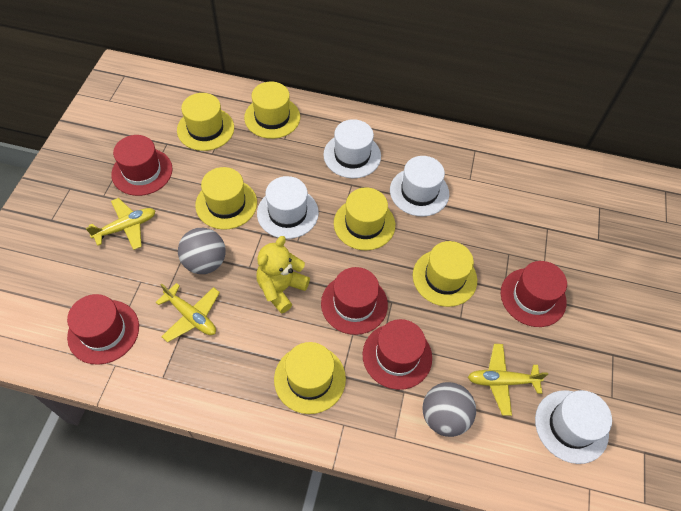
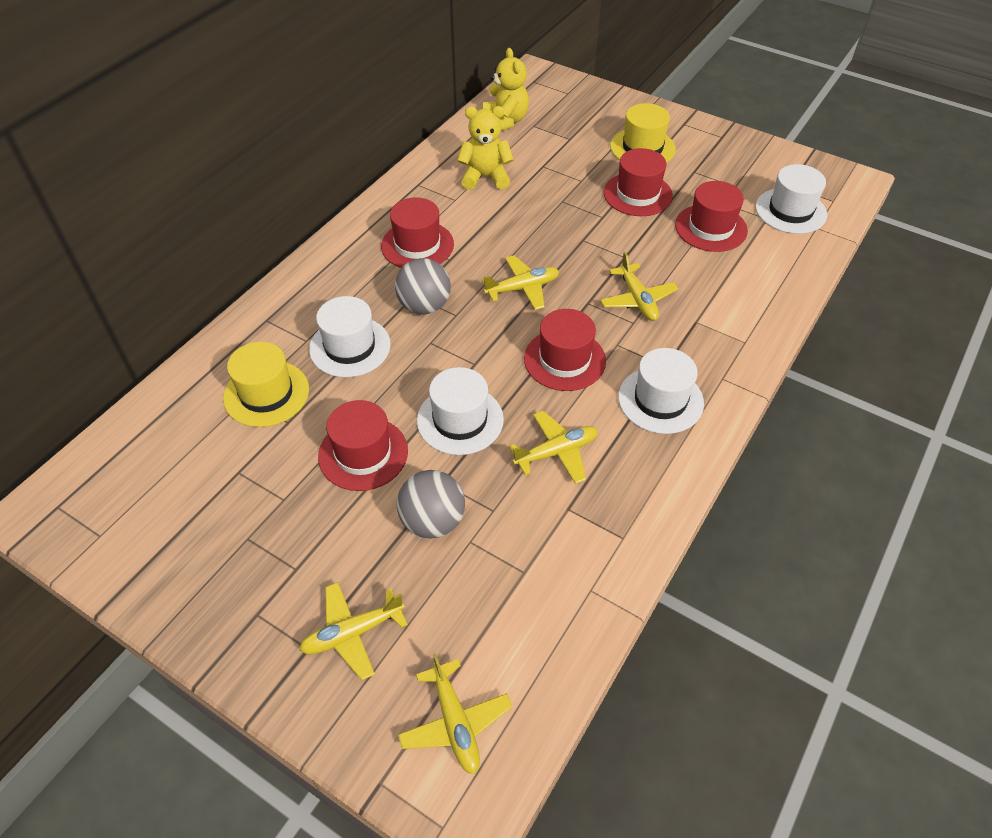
yellow hat: 6 -> 2
yellow plane: 3 -> 5
yellow teddy bear: 1 -> 2

